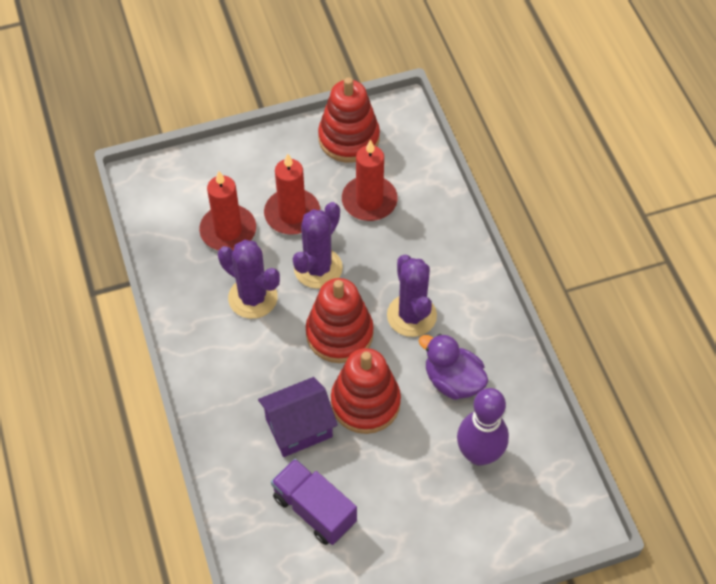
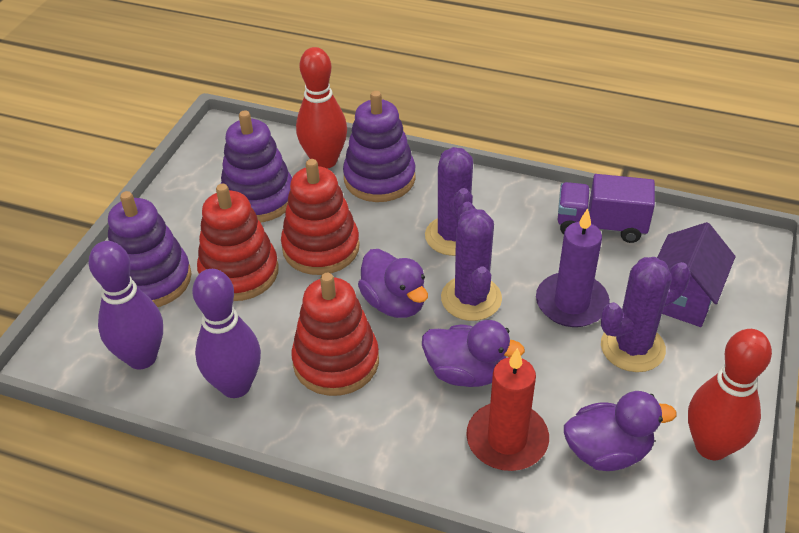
purple bowling pin: 1 -> 2
purple candle: 0 -> 1
purple duck: 1 -> 3
purple stacking toy: 0 -> 3
red bowling pin: 0 -> 2
red candle: 3 -> 1

